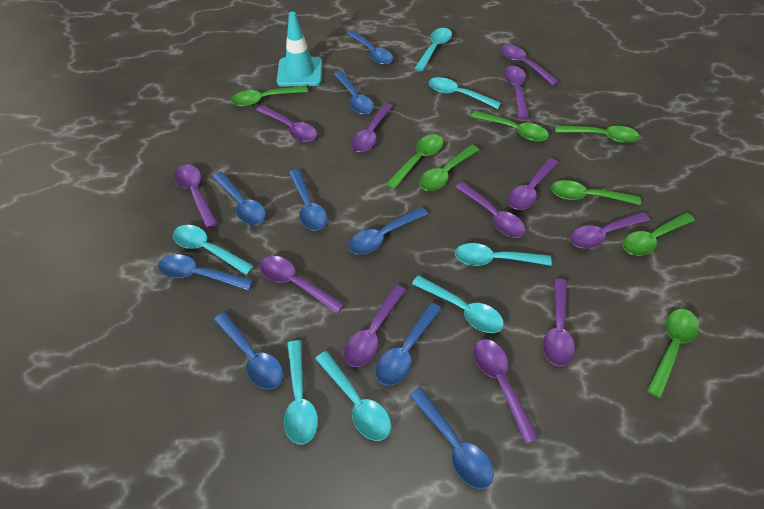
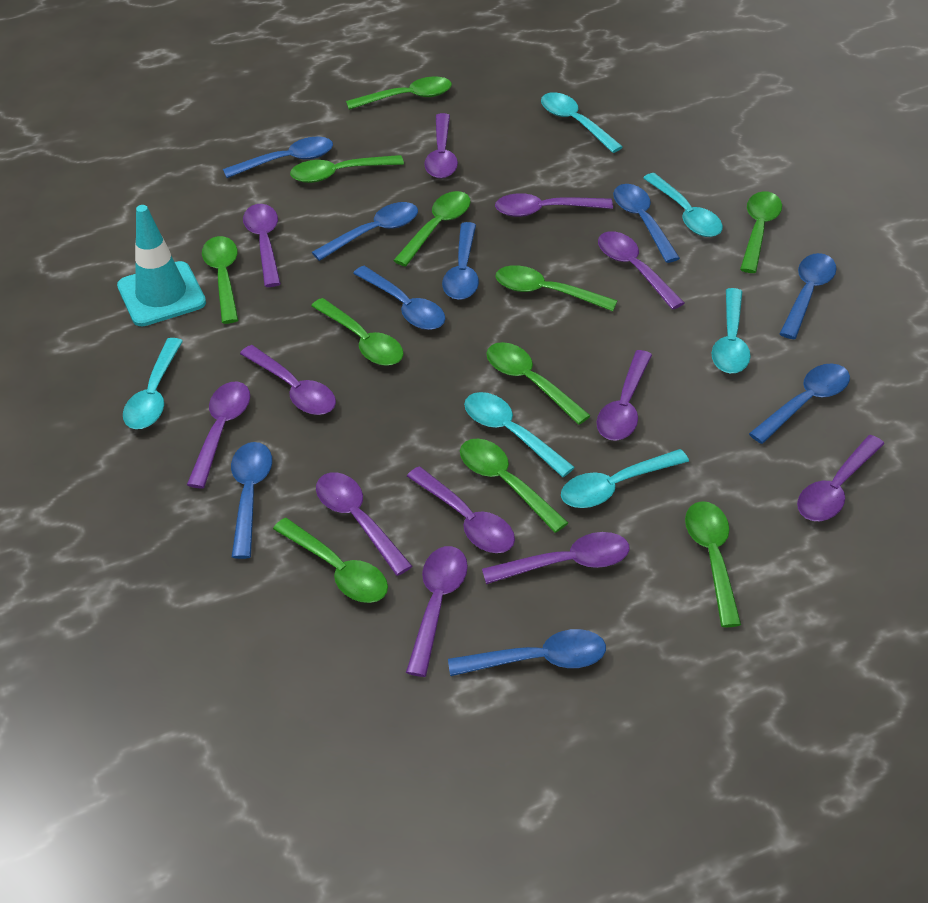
green spoon: 8 -> 11
turquoise spoon: 7 -> 6

